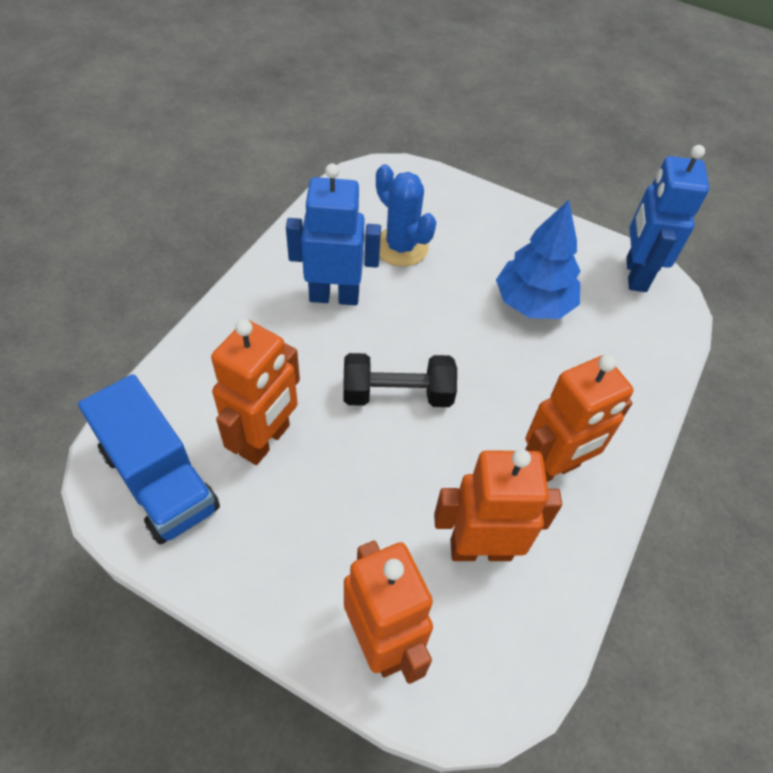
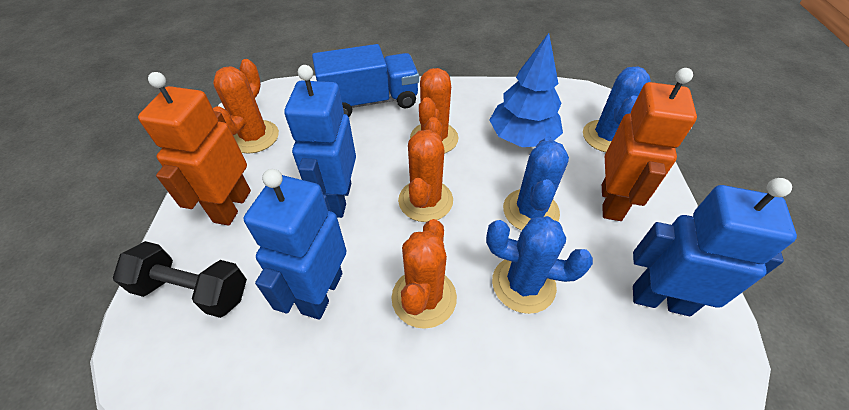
blue cactus: 1 -> 3
blue robot: 2 -> 3
orange cactus: 0 -> 4
orange robot: 4 -> 2

